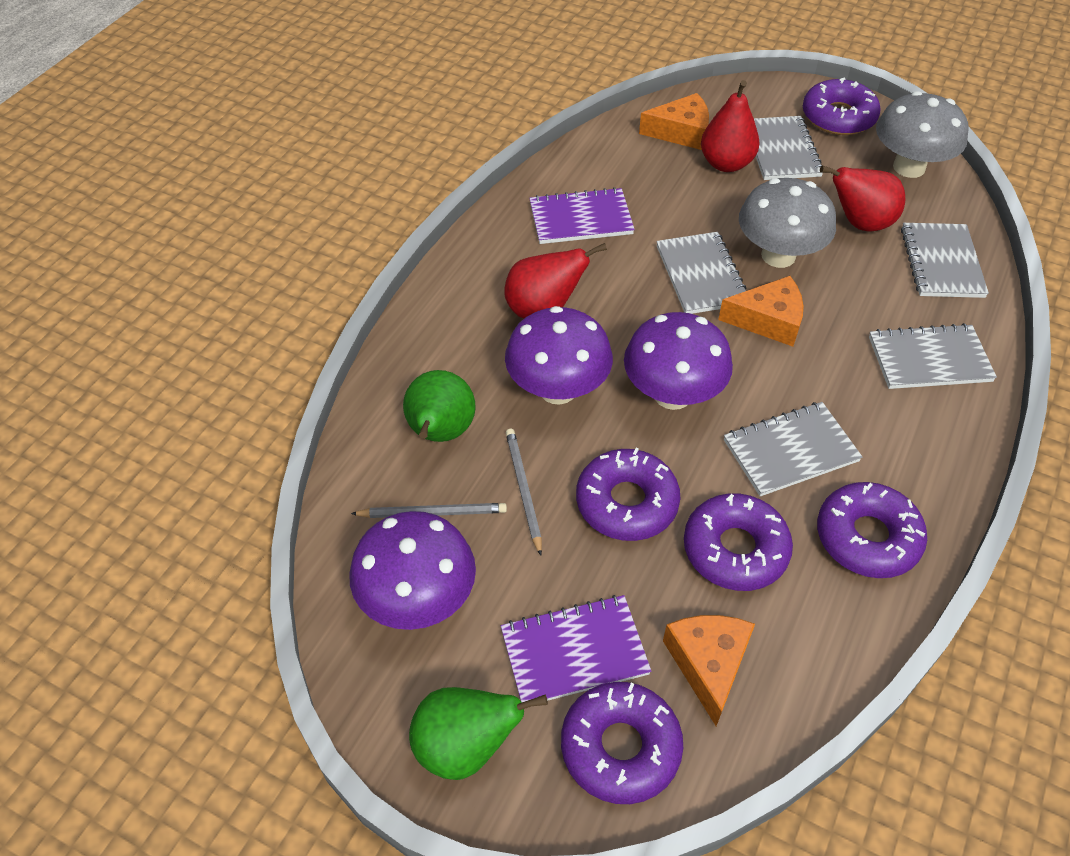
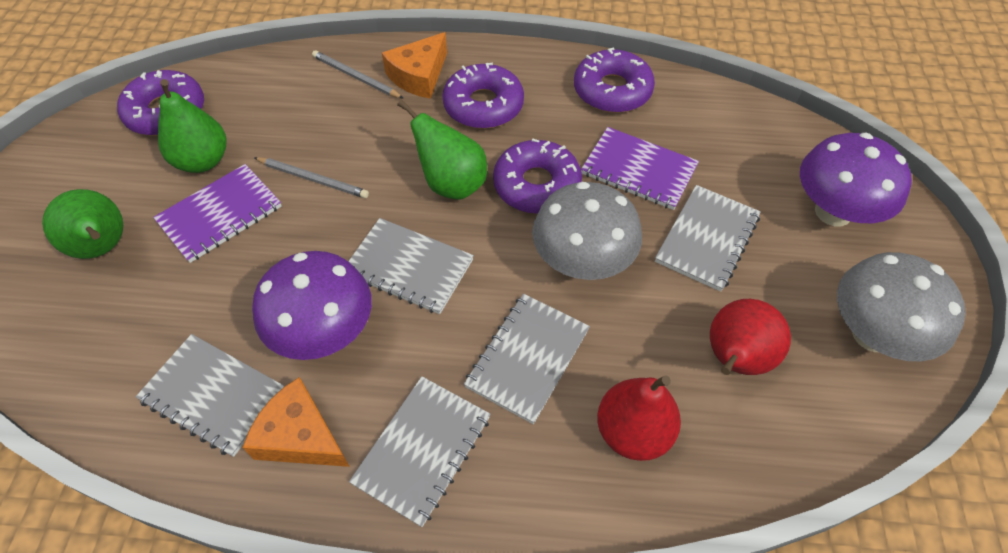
green pear: 2 -> 3
orange cheese: 3 -> 2
purple donut: 5 -> 4
purple mushroom: 3 -> 2
red pear: 3 -> 2

